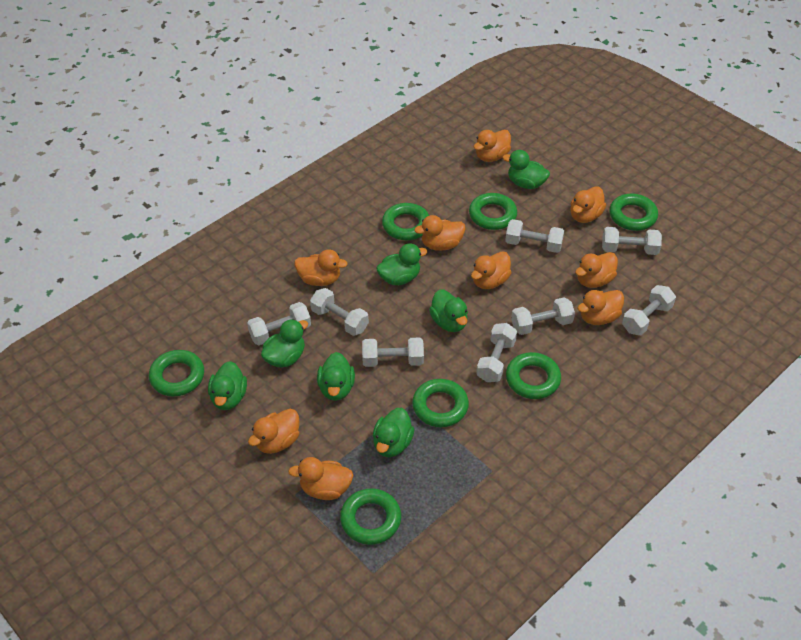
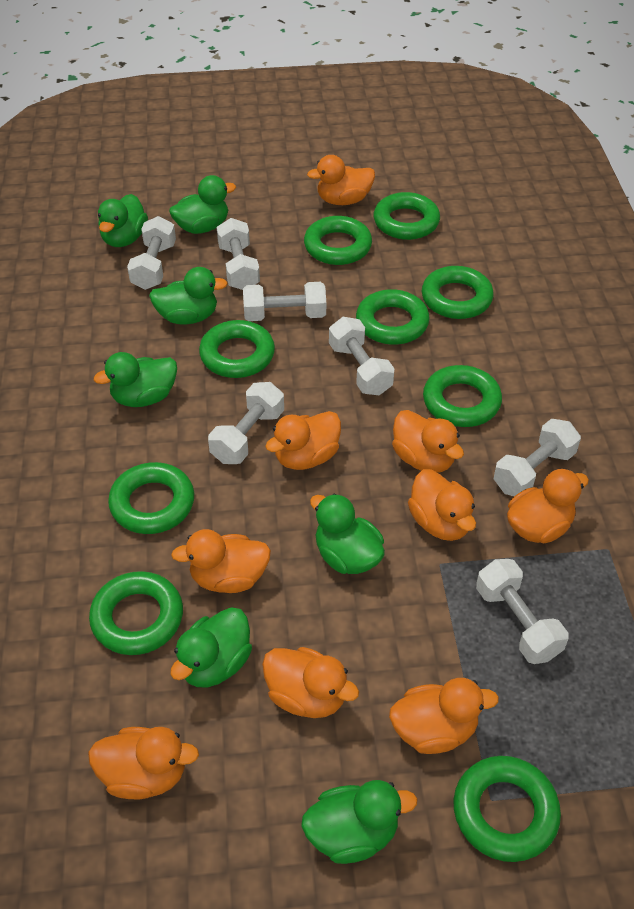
green ring: 7 -> 9
white dumbbell: 8 -> 7

